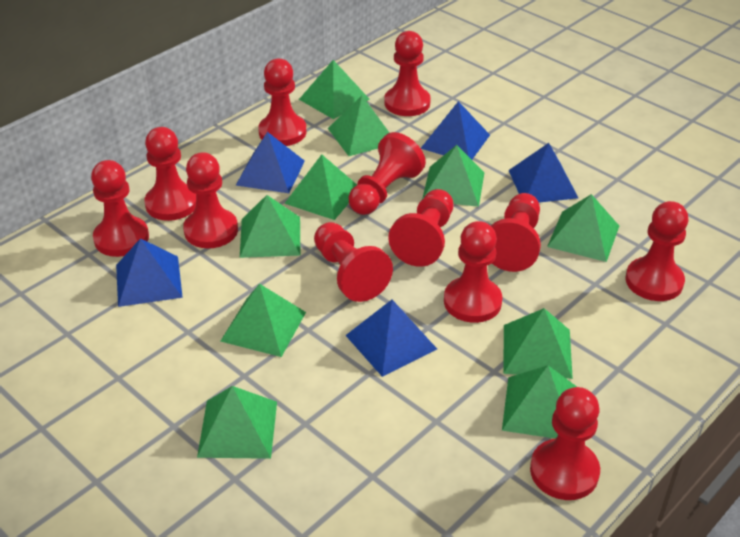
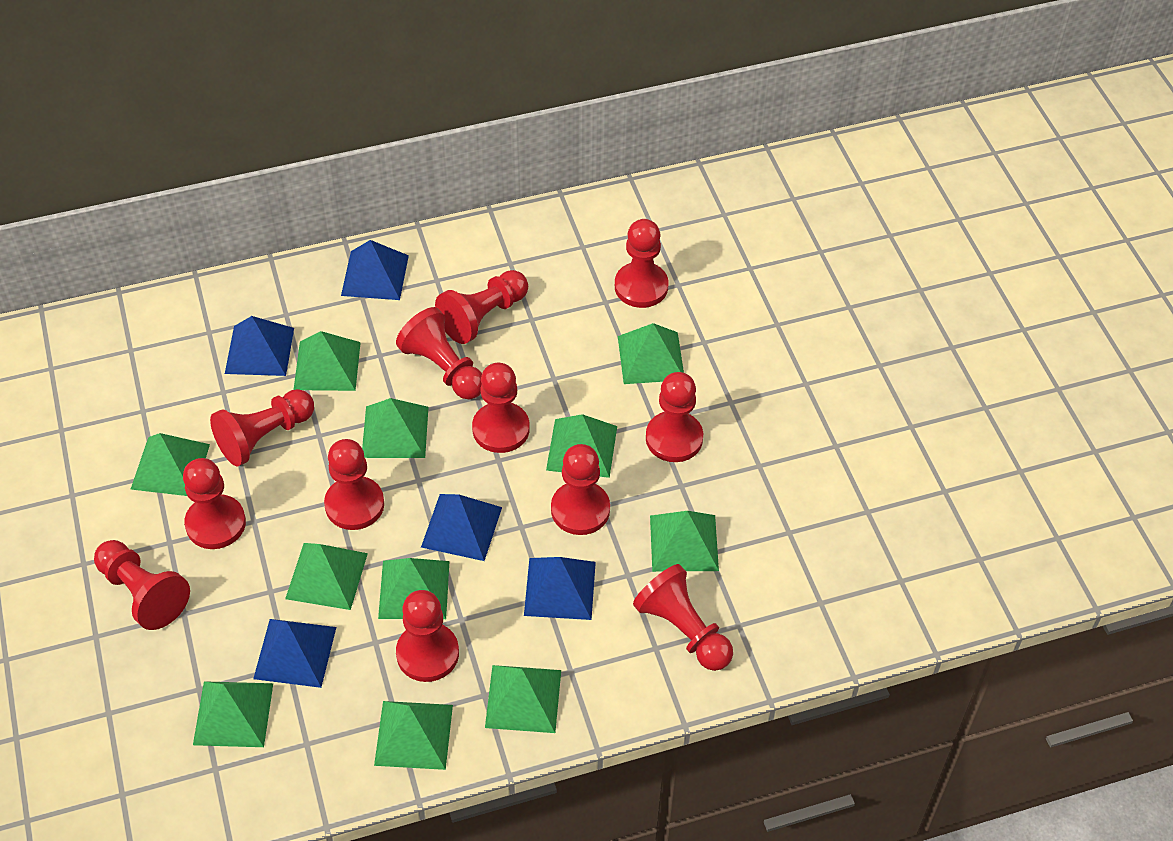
green pyramid: 10 -> 11

